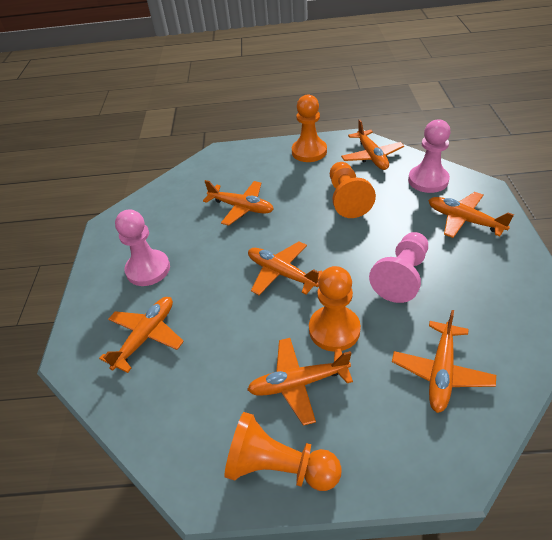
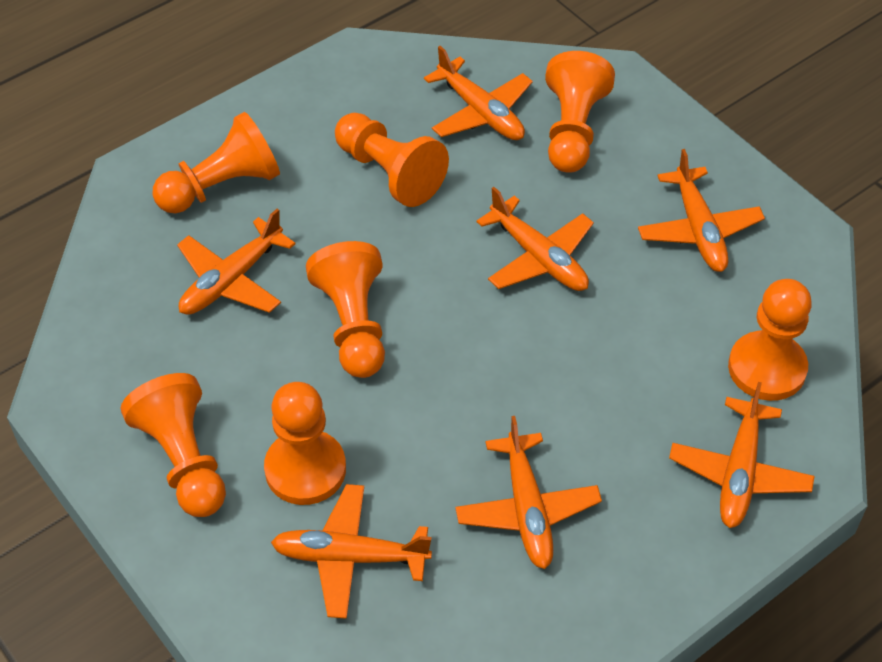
orange pawn: 4 -> 7
pink pawn: 3 -> 0

